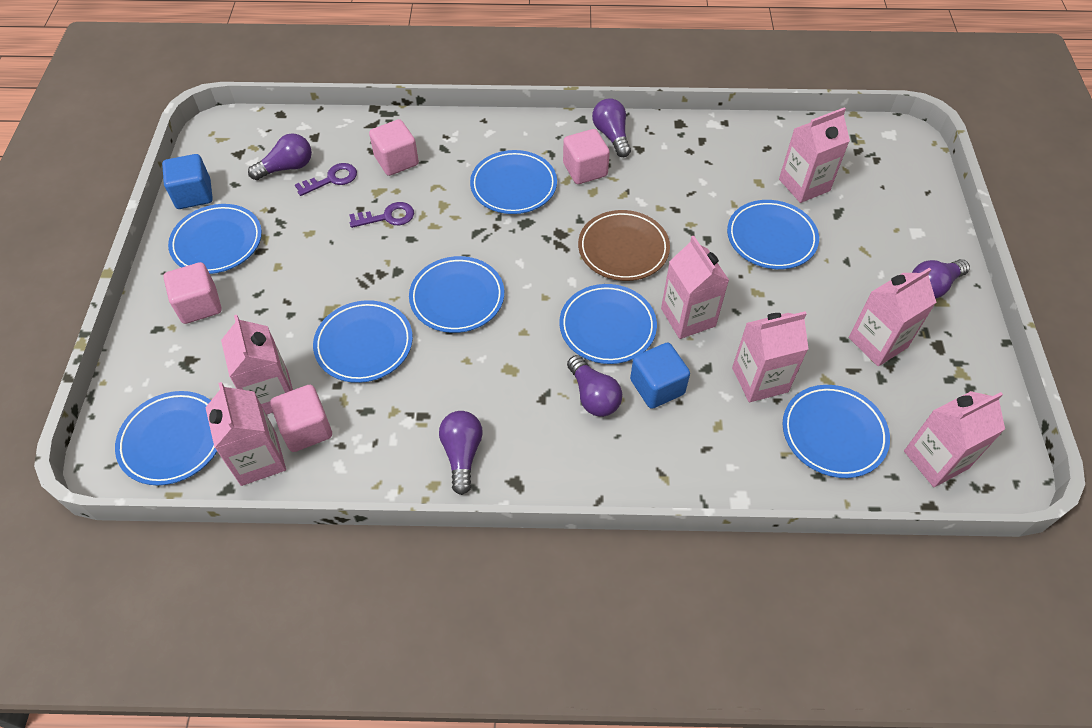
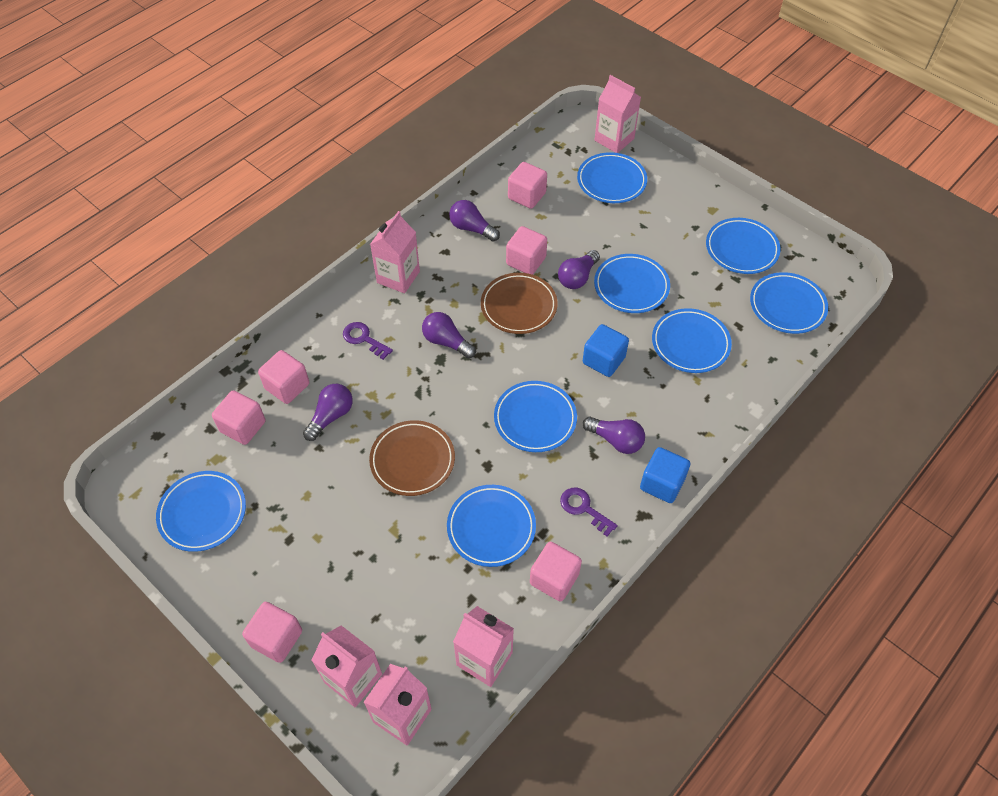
brown plate: 1 -> 2
pink carton: 7 -> 5
pink cube: 4 -> 6

